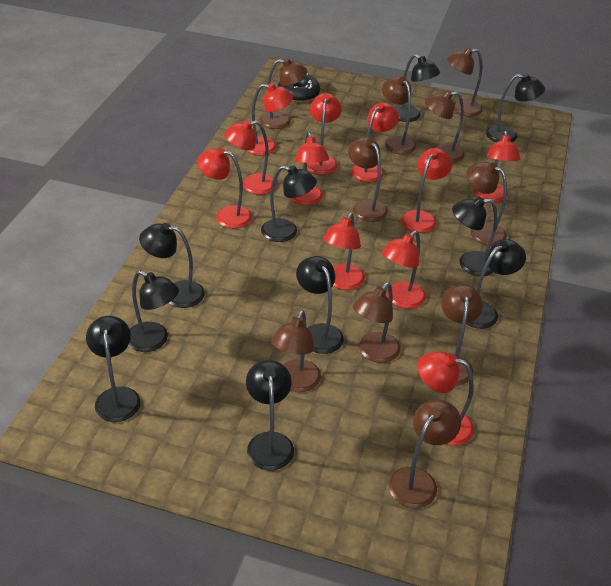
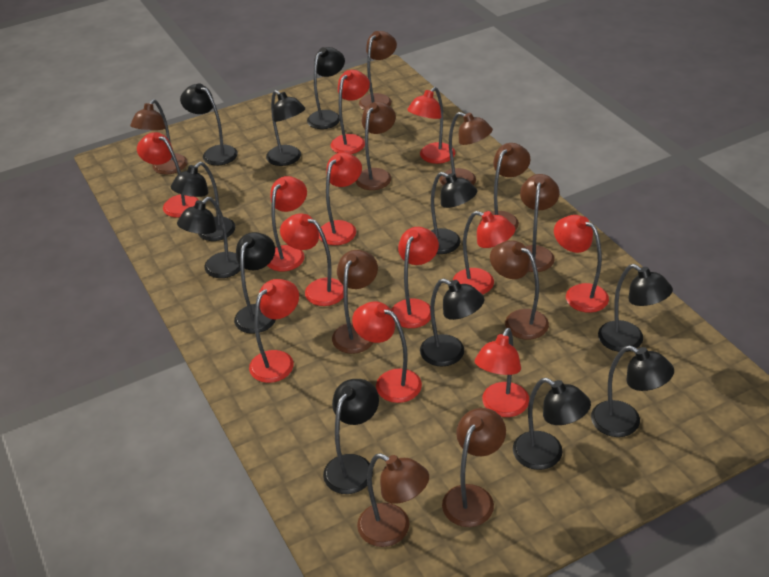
black donut: 1 -> 0
black lamp: 10 -> 12
red lamp: 11 -> 12

